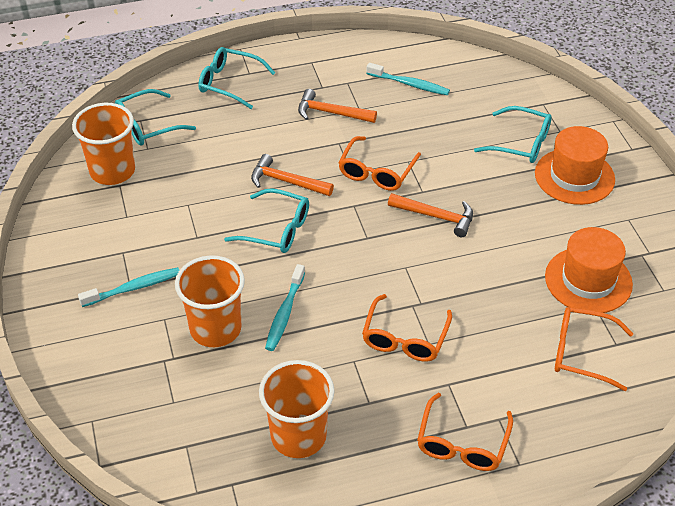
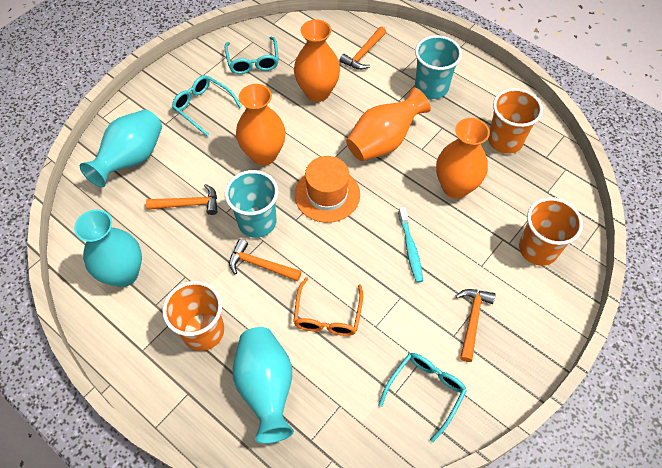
orange glasses: 4 -> 1
orange hammer: 3 -> 4
orange hat: 2 -> 1
orange vase: 0 -> 4
turquoise cup: 0 -> 2
turquoise glasses: 4 -> 3
turquoise toothbrush: 3 -> 1
turquoise vase: 0 -> 3

